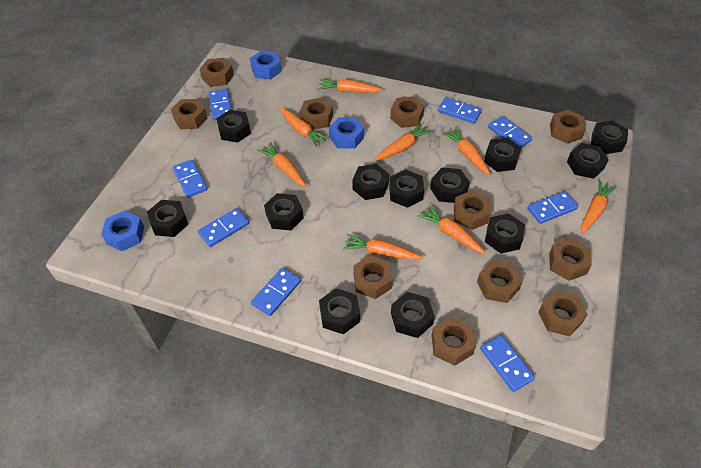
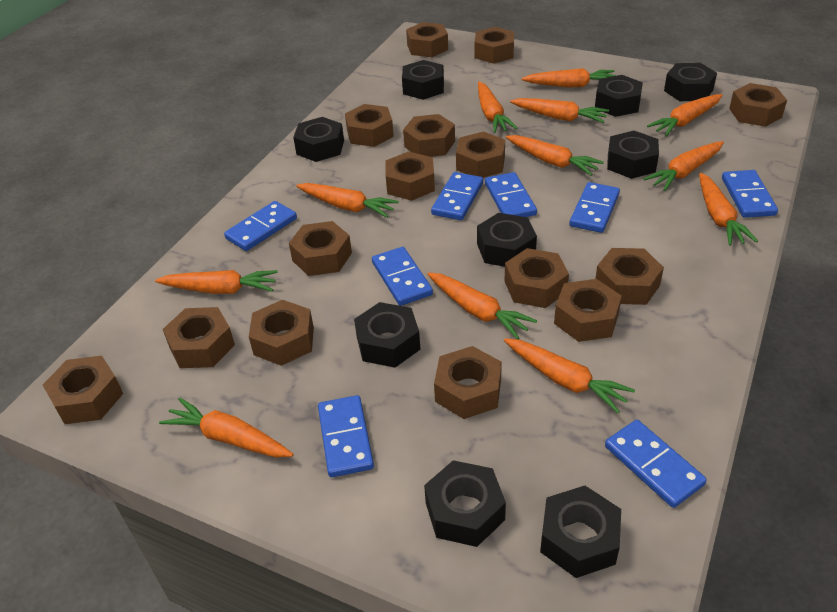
black nut: 12 -> 9
blue nut: 3 -> 0
brown nut: 11 -> 15
orange carrot: 8 -> 12

